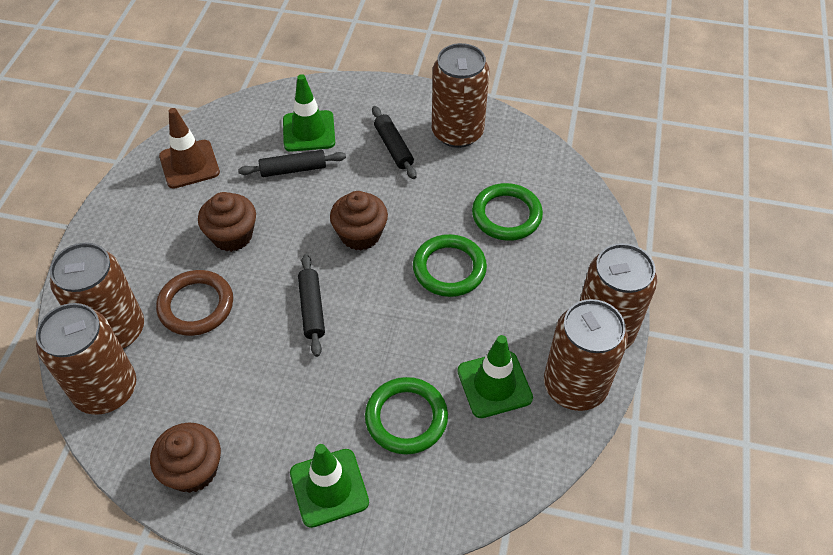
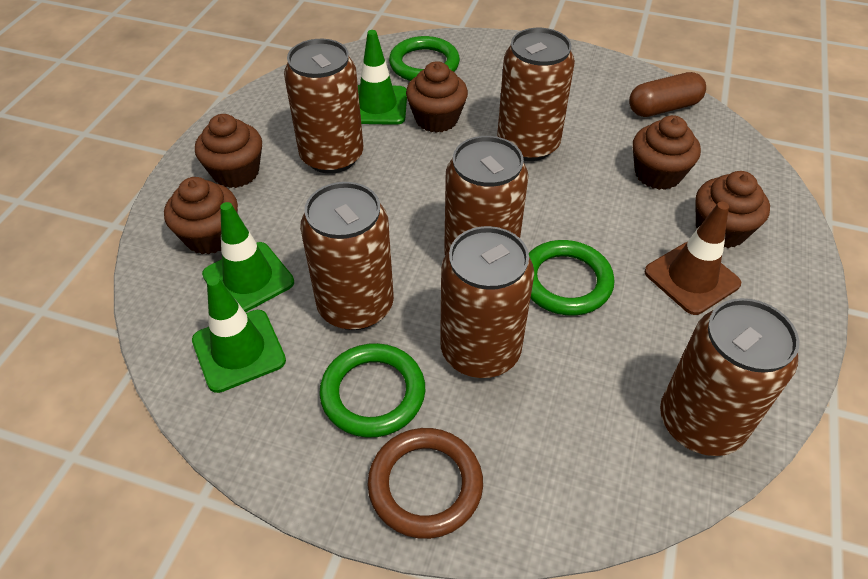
black rolling pin: 3 -> 0
brown can: 5 -> 6
brown capsule: 0 -> 1
brown cupcake: 3 -> 5

